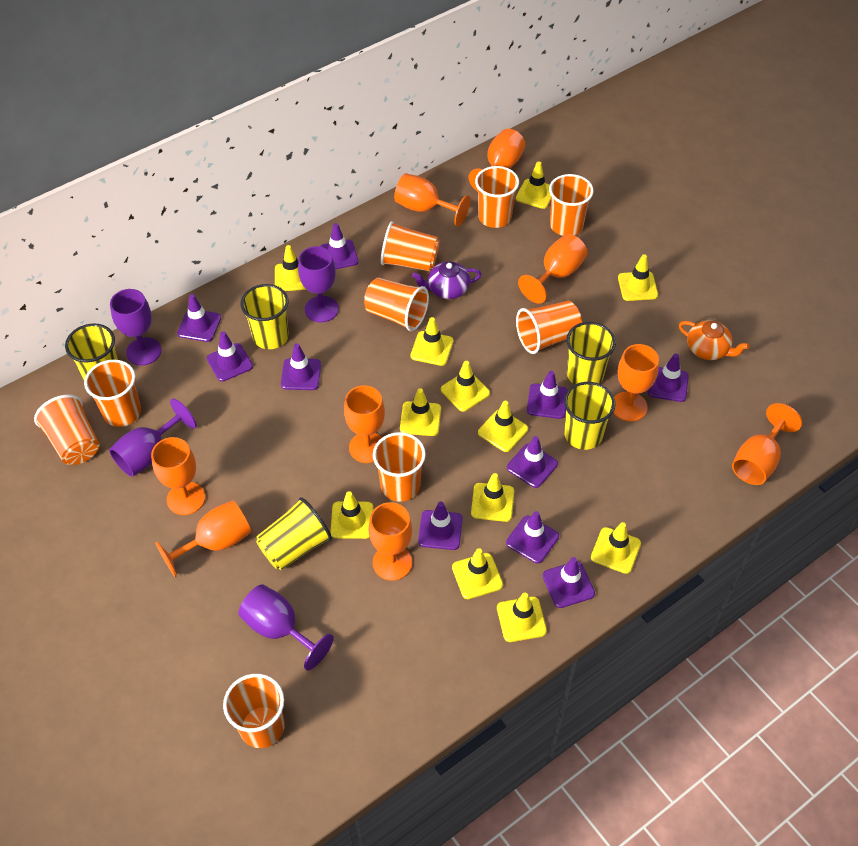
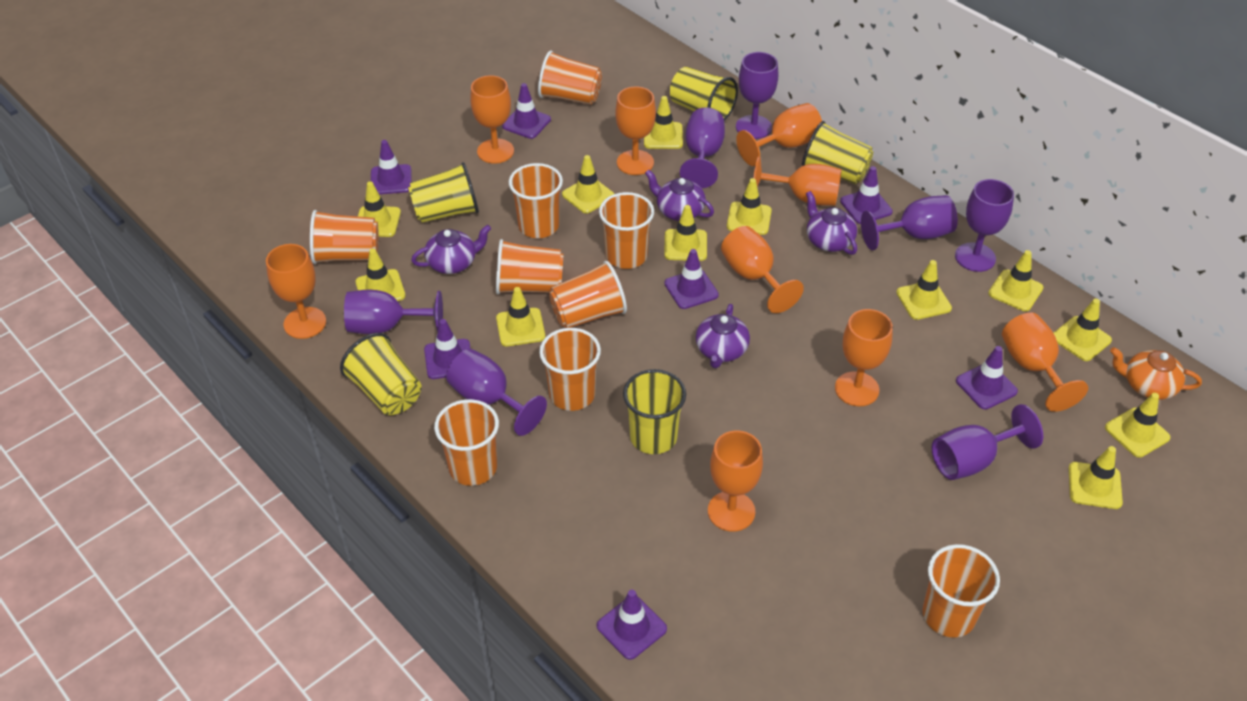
purple goblet: 4 -> 7
purple teapot: 1 -> 4
purple traffic cone: 10 -> 7

